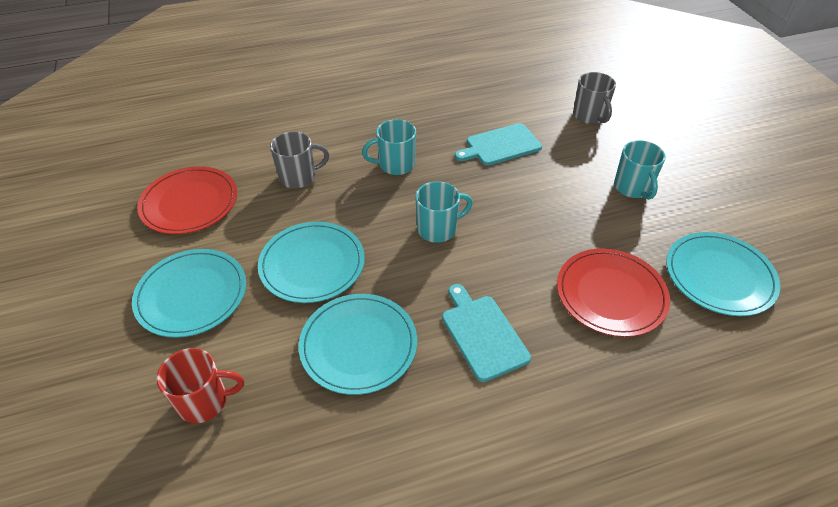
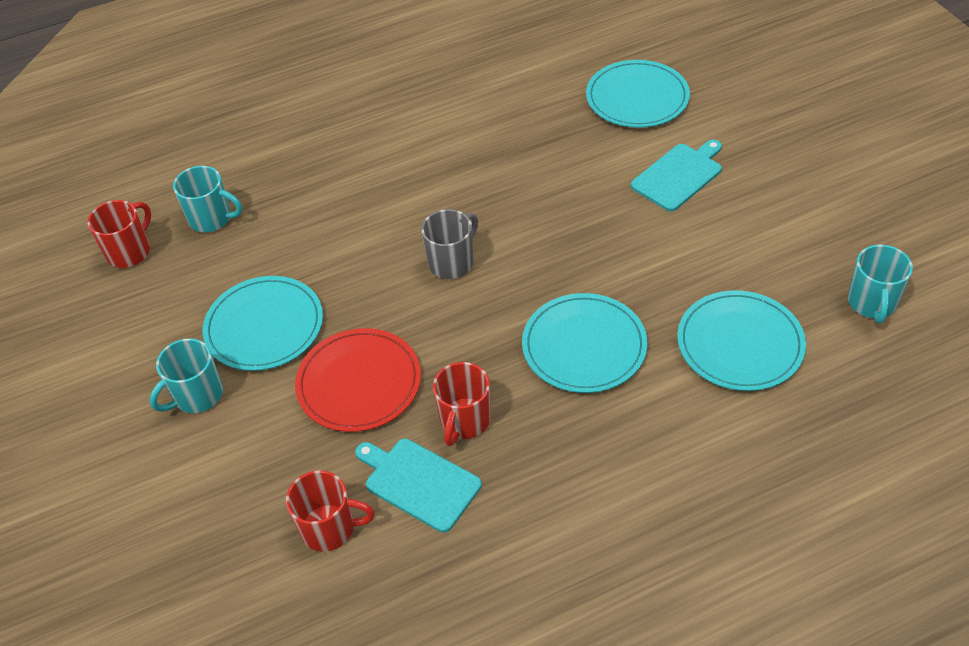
grey mug: 2 -> 1
red mug: 1 -> 3
red plate: 2 -> 1

